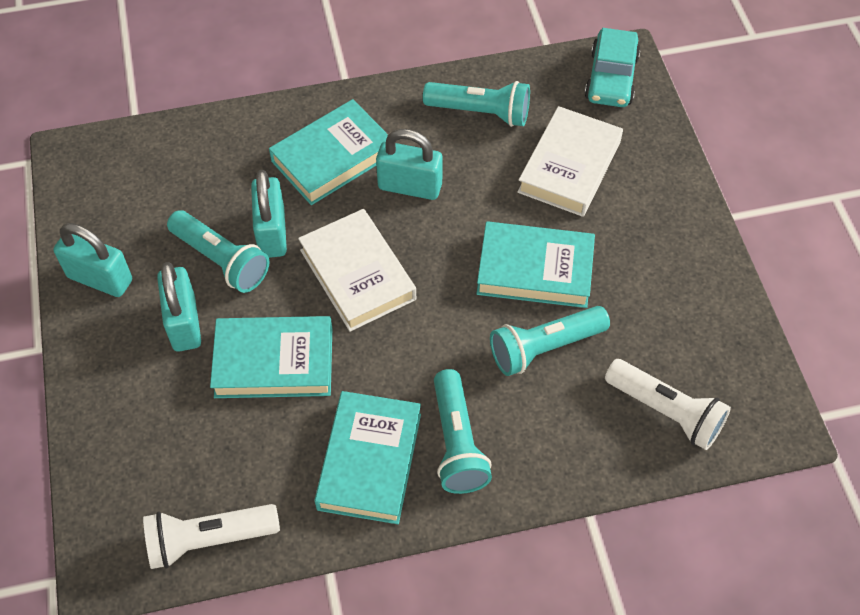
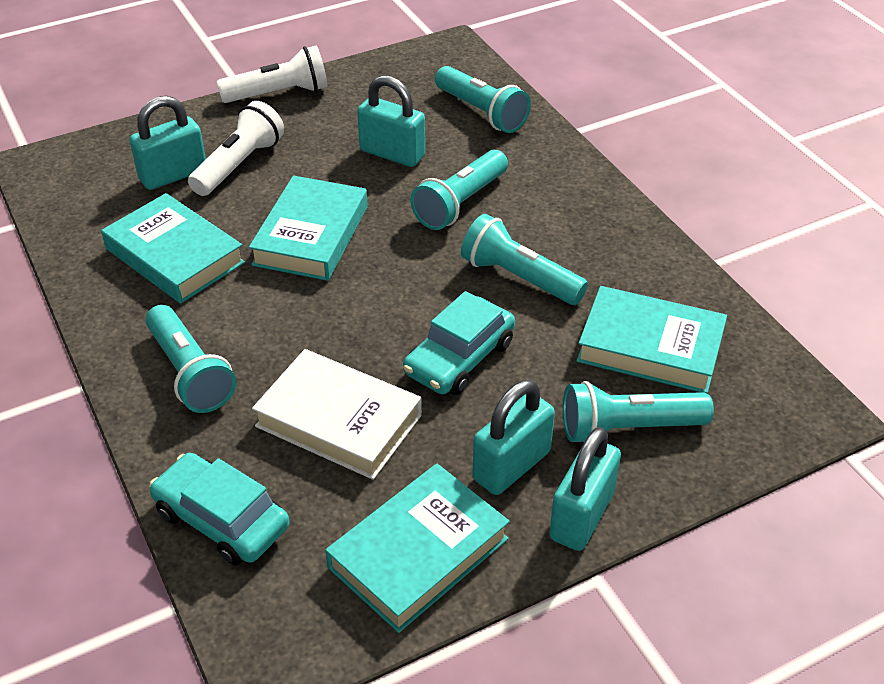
turquoise car: 1 -> 2
turquoise flashlight: 4 -> 5
white book: 2 -> 1

